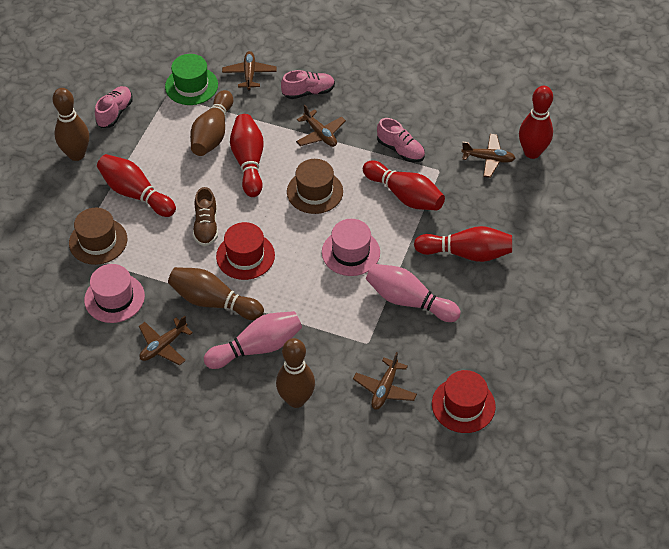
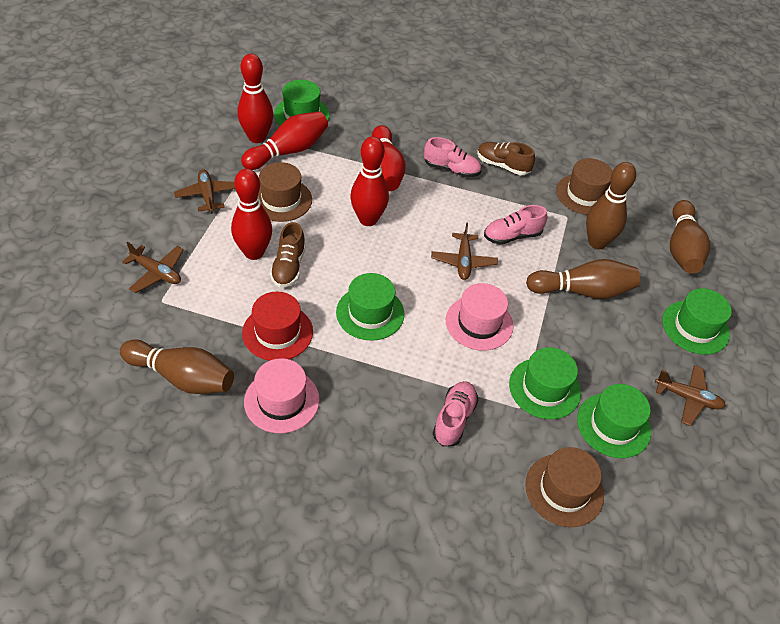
brown hat: 2 -> 3
brown plane: 5 -> 4
brown shoe: 1 -> 2
green hat: 1 -> 5
pink bowling pin: 2 -> 0
red hat: 2 -> 1

